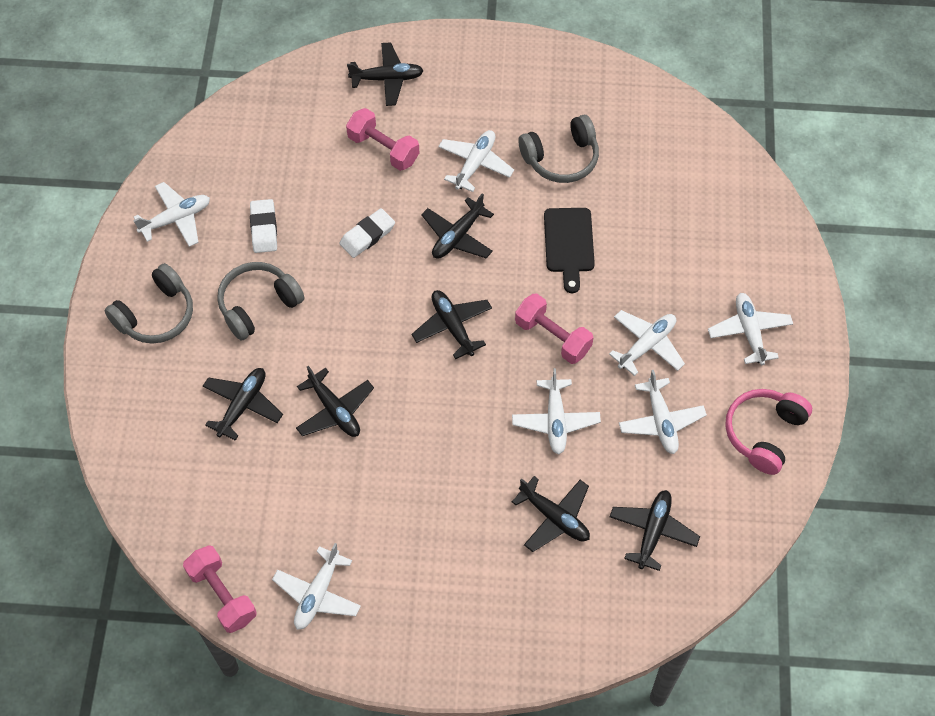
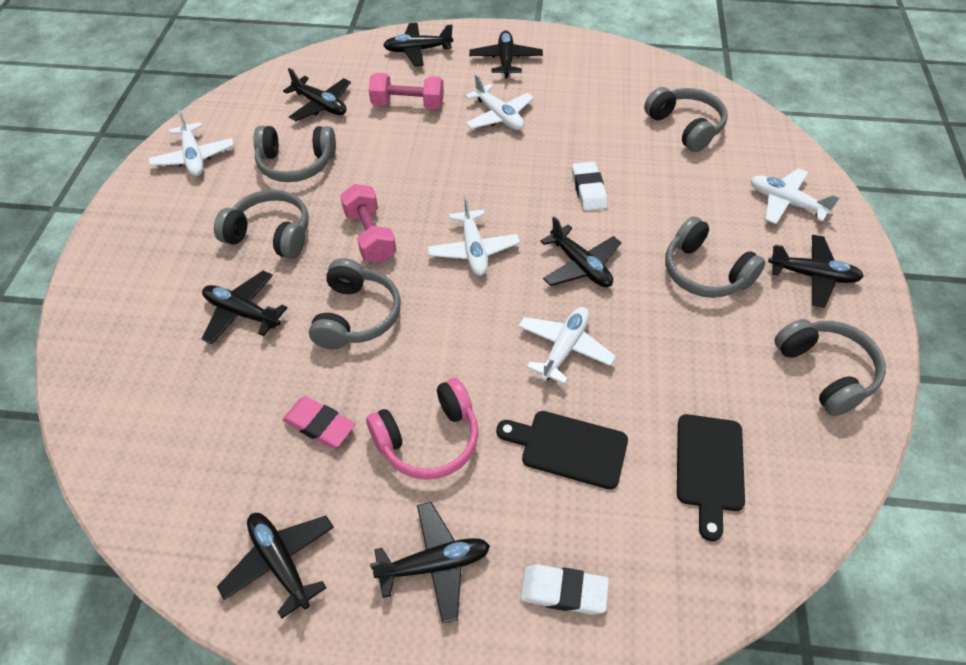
black cutting board: 1 -> 2
black plane: 7 -> 8
grey headphones: 3 -> 6
pink dumbbell: 3 -> 2
pink eraser: 0 -> 1
white plane: 7 -> 5

